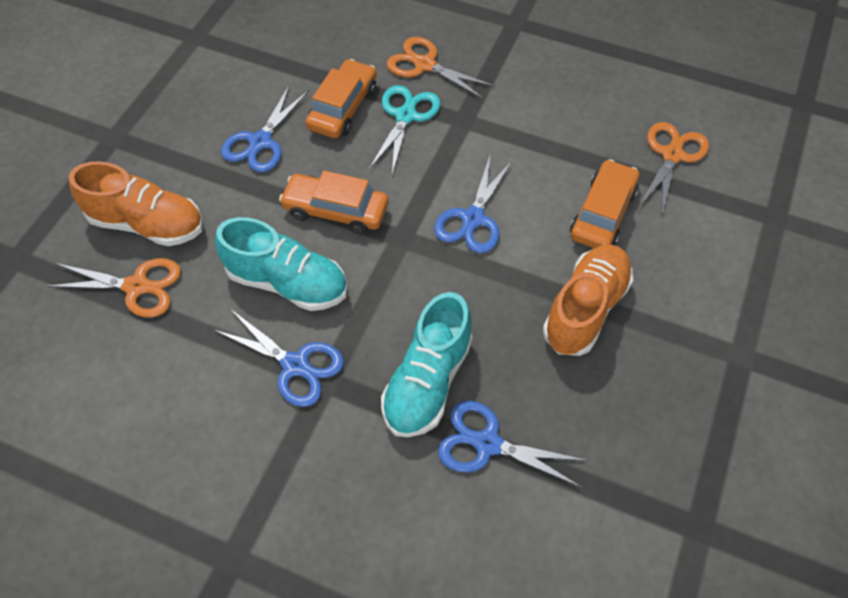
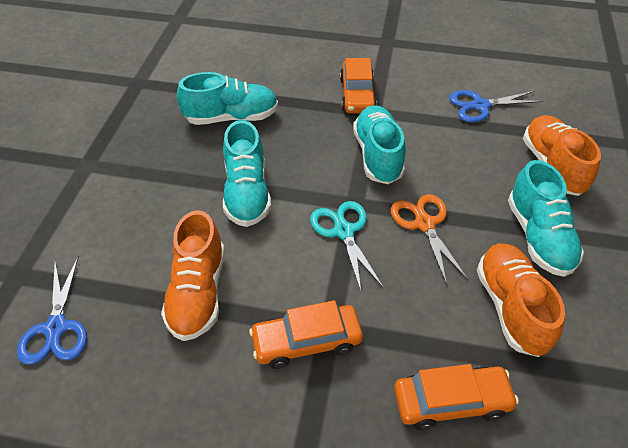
blue scissors: 4 -> 2
orange scissors: 3 -> 1
orange shoe: 2 -> 3
turquoise shoe: 2 -> 4

